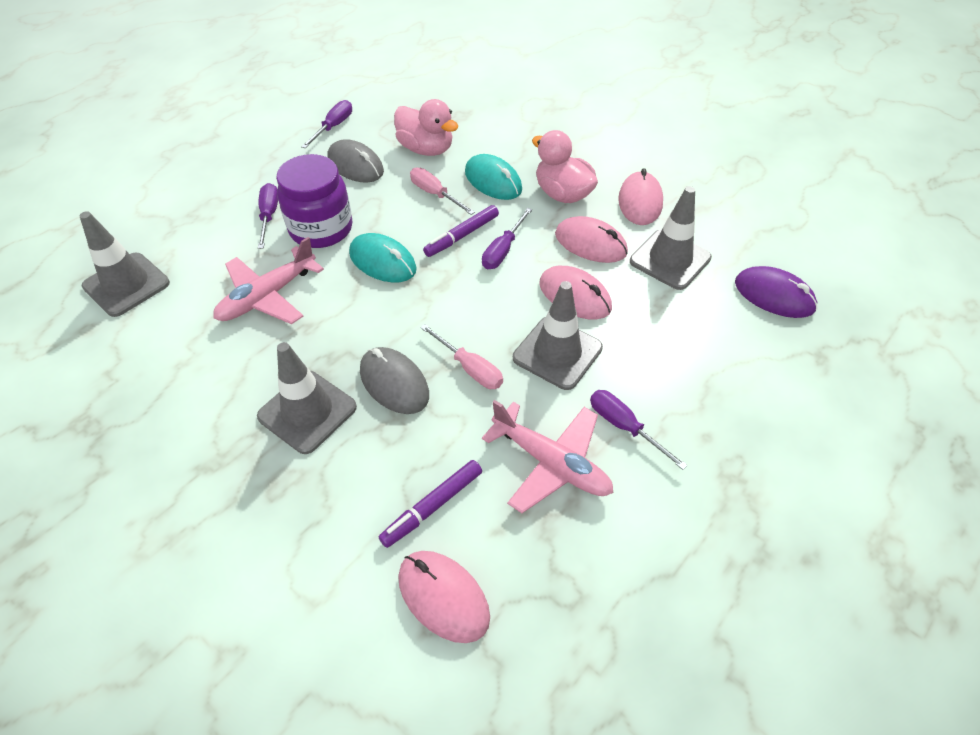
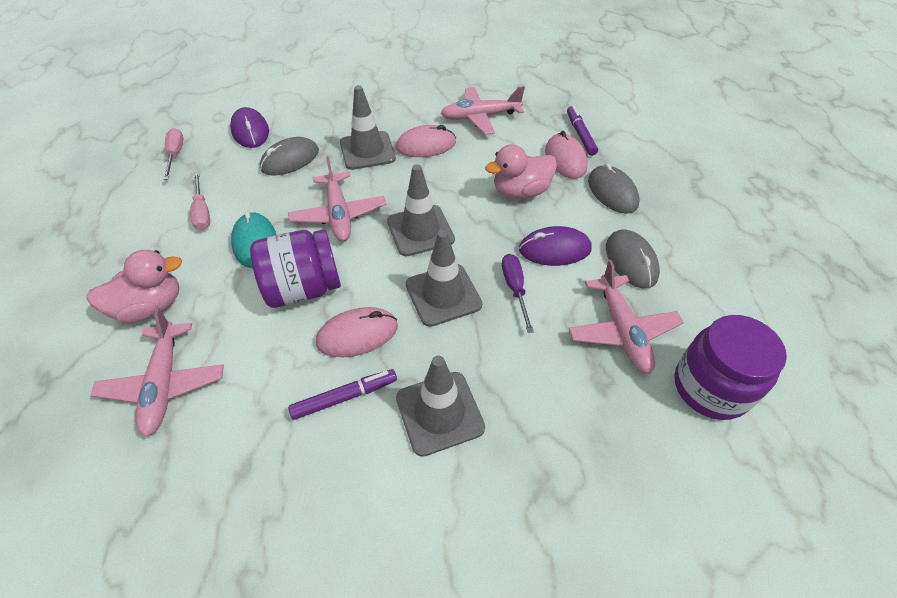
grey mouse: 2 -> 3
pink mouse: 4 -> 3
pink plane: 2 -> 4
purple jar: 1 -> 2
purple mouse: 1 -> 2
purple screwdriver: 4 -> 1
turquoise mouse: 2 -> 1

